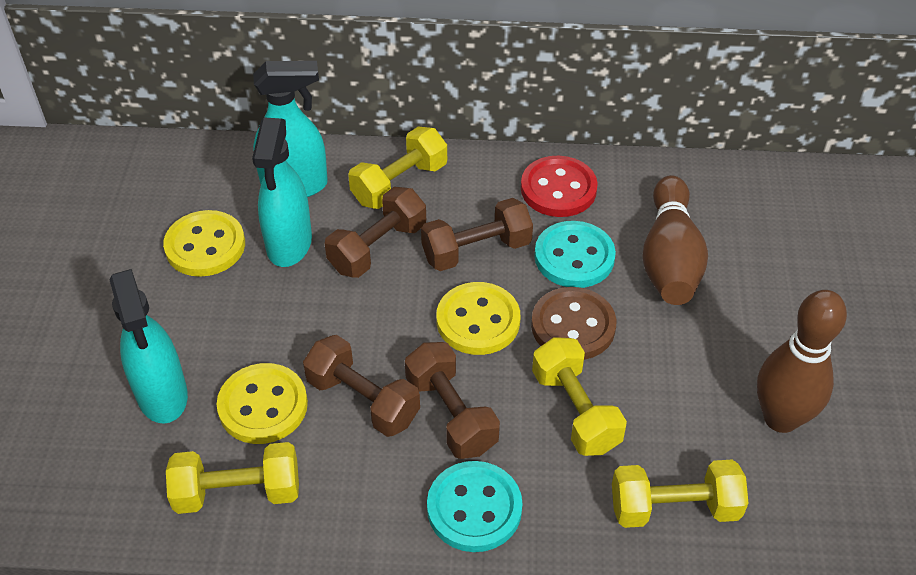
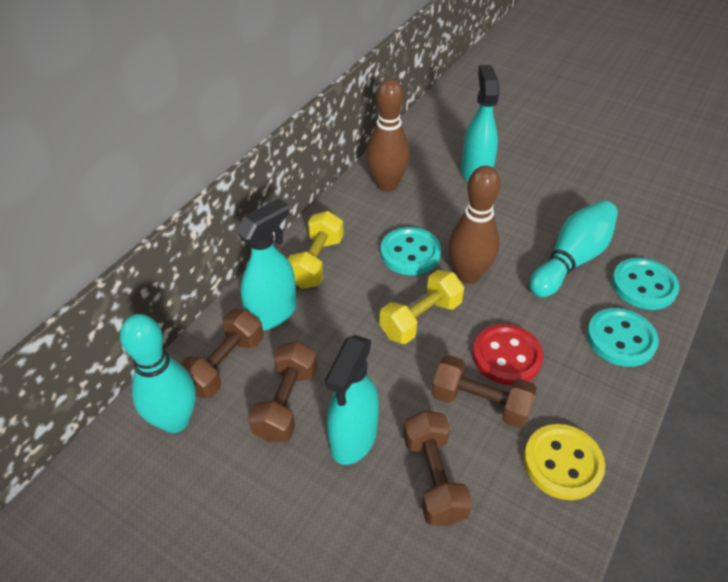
brown button: 1 -> 0
turquoise bowling pin: 0 -> 2
turquoise button: 2 -> 3
yellow button: 3 -> 1
yellow dumbbell: 4 -> 2

